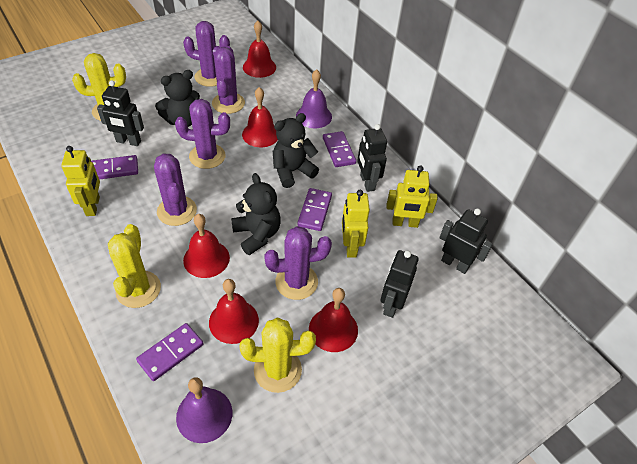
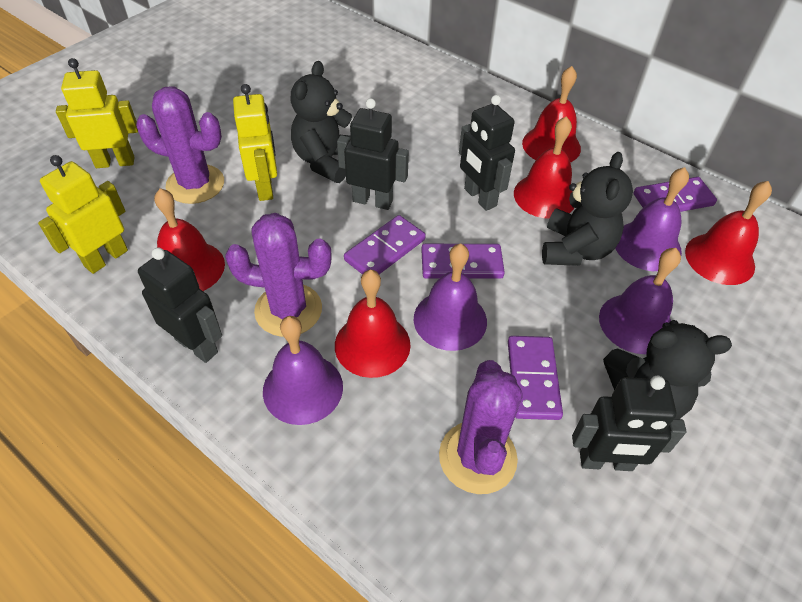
purple bell: 2 -> 4
purple cactus: 5 -> 3
yellow cactus: 3 -> 0

